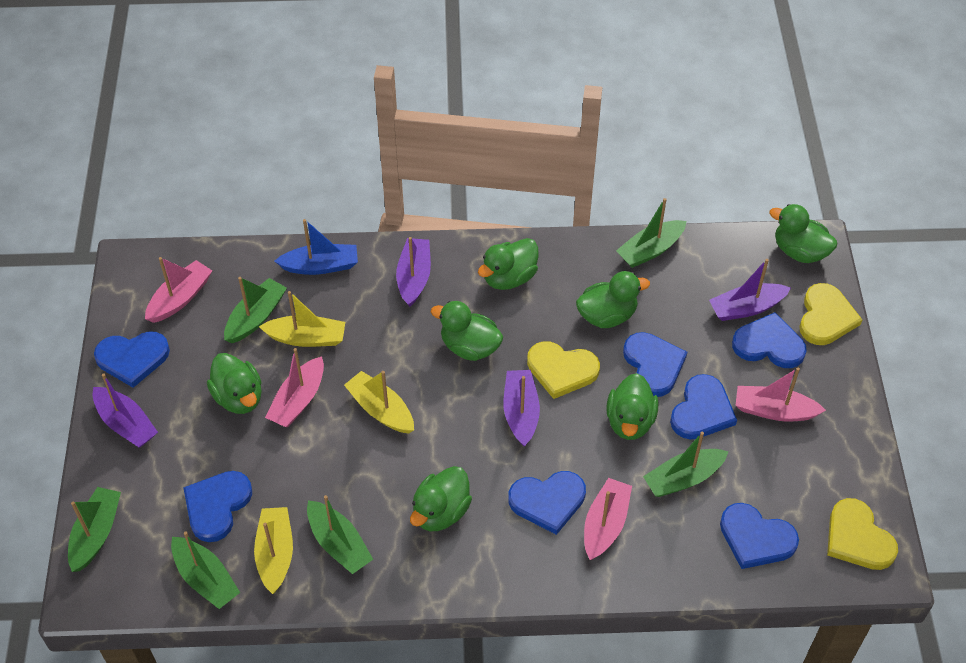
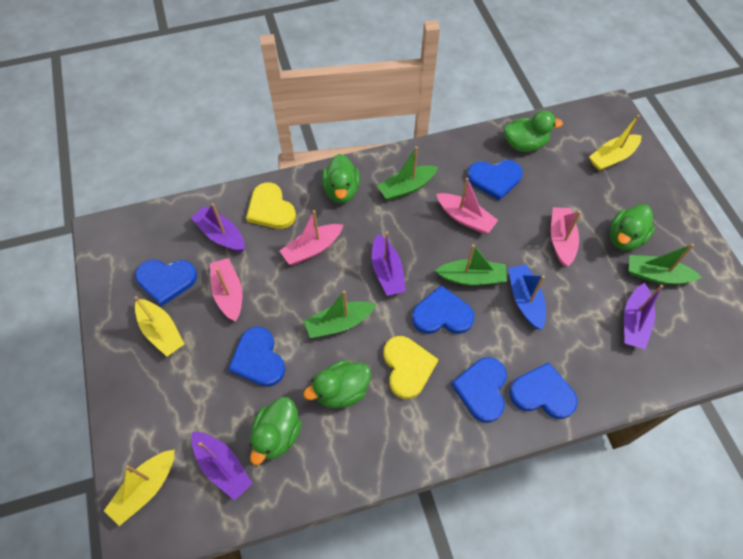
blue heart: 7 -> 6
green boat: 6 -> 4
green duck: 7 -> 5
yellow heart: 3 -> 2

